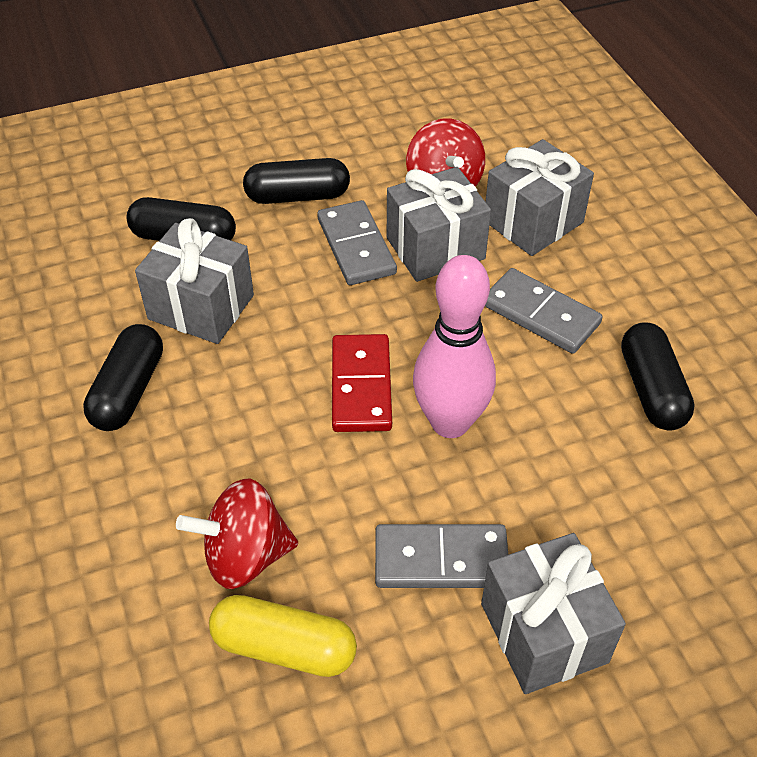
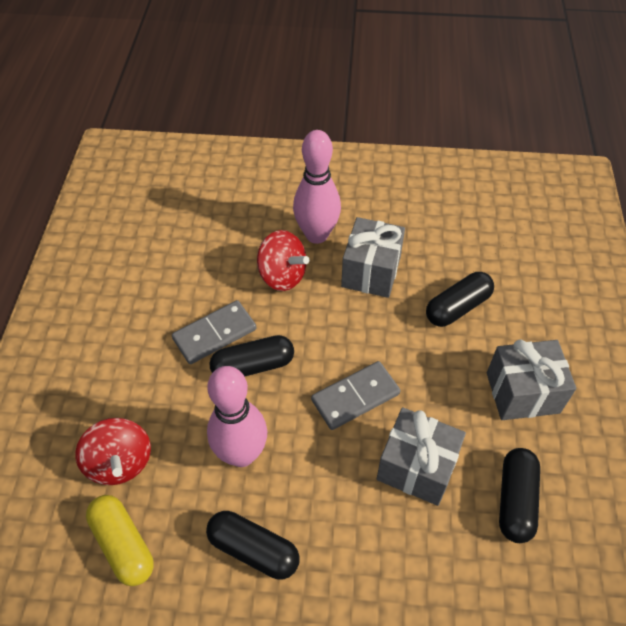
grey domino: 3 -> 2
grey gift: 4 -> 3
pink bowling pin: 1 -> 2
red domino: 1 -> 0

